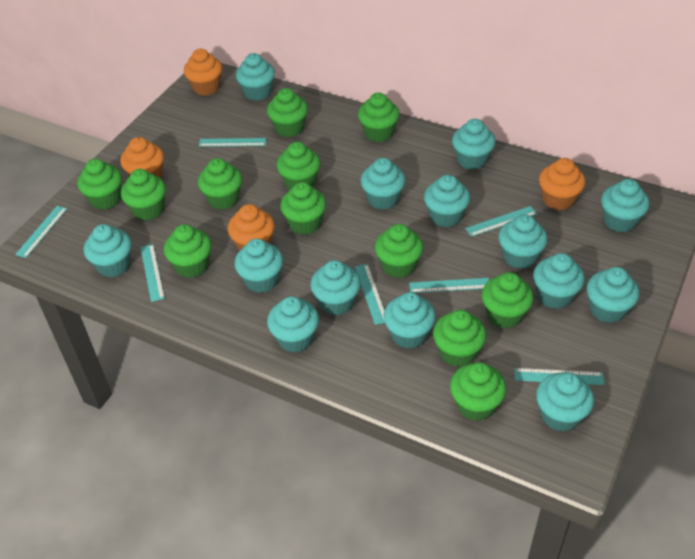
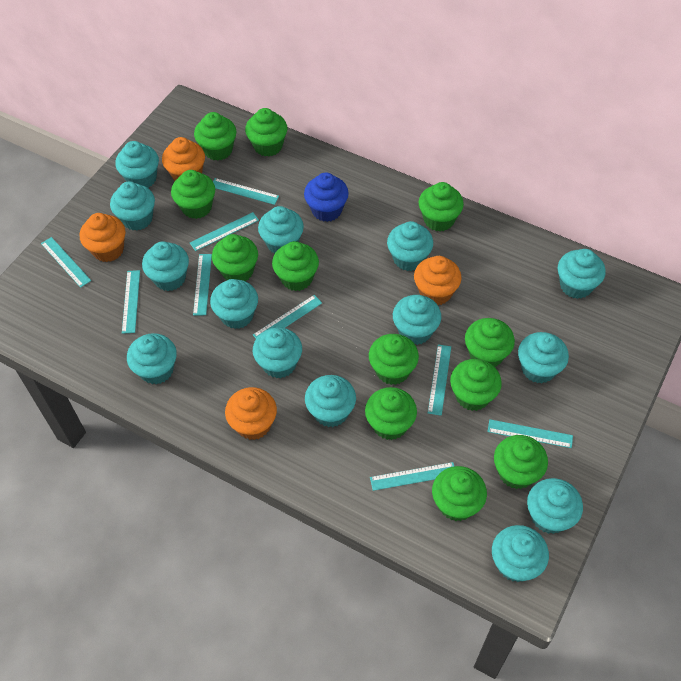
blue cupcake: 0 -> 1
turquoise ruler: 7 -> 9

